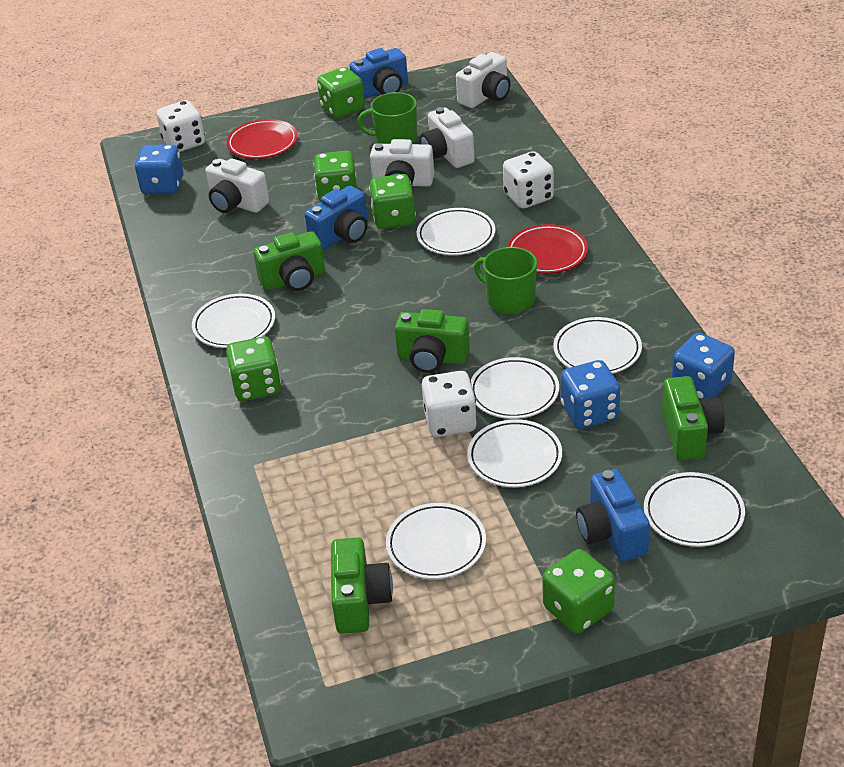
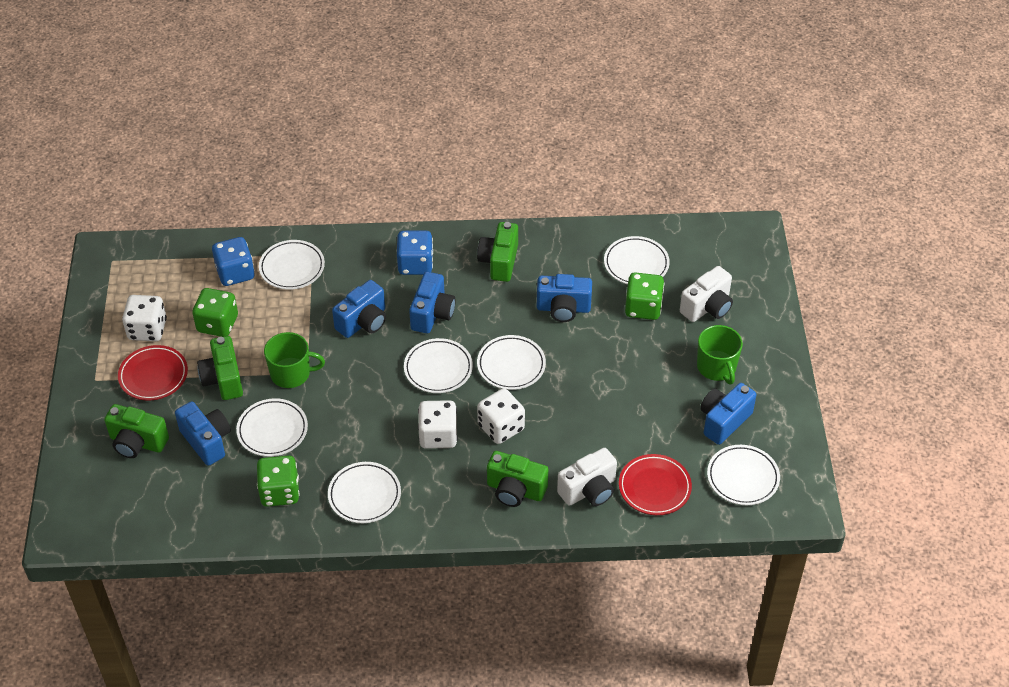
blue camera: 3 -> 5
blue dice: 3 -> 2
green dice: 5 -> 3
white camera: 4 -> 2

